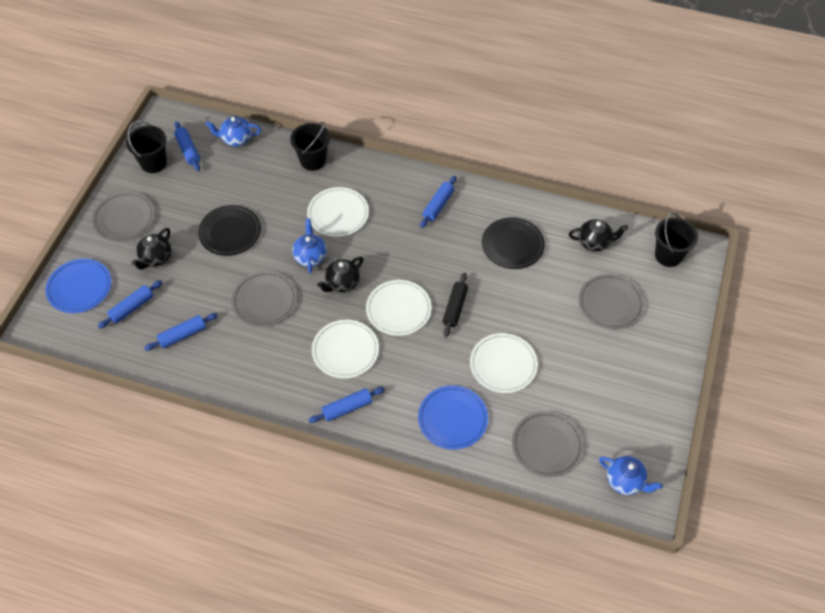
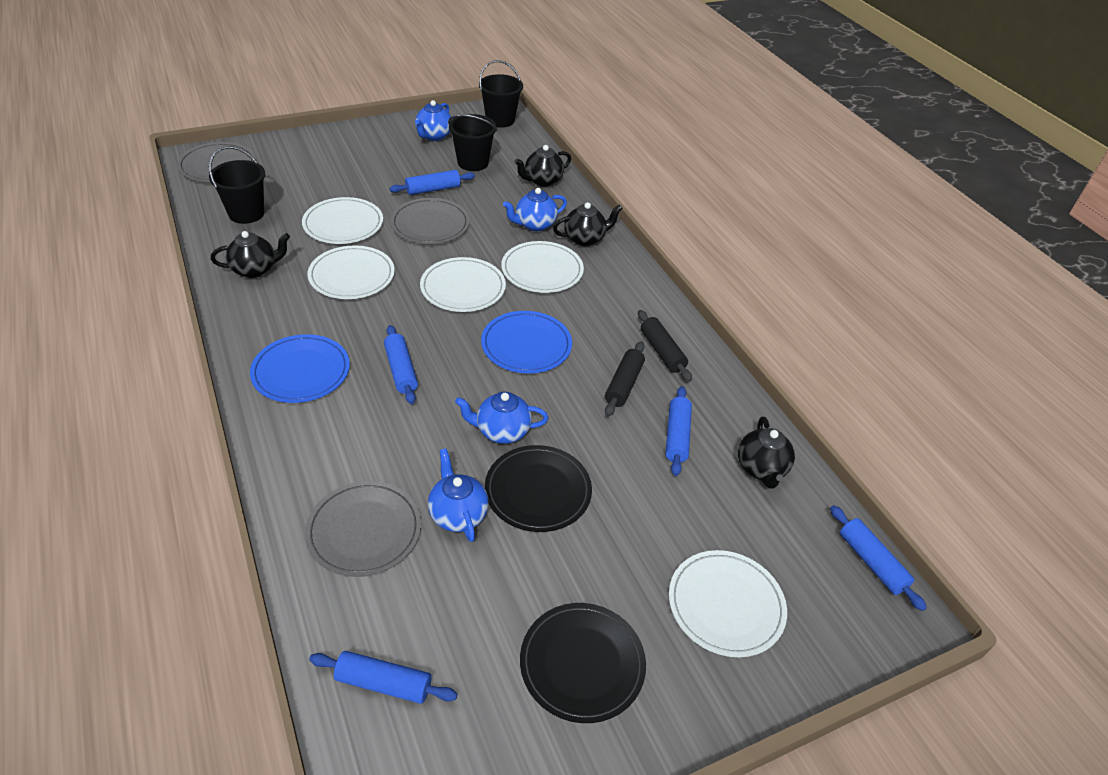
black rolling pin: 1 -> 2
black teapot: 3 -> 4
blue teapot: 3 -> 4
grey plate: 4 -> 3
white plate: 4 -> 5

